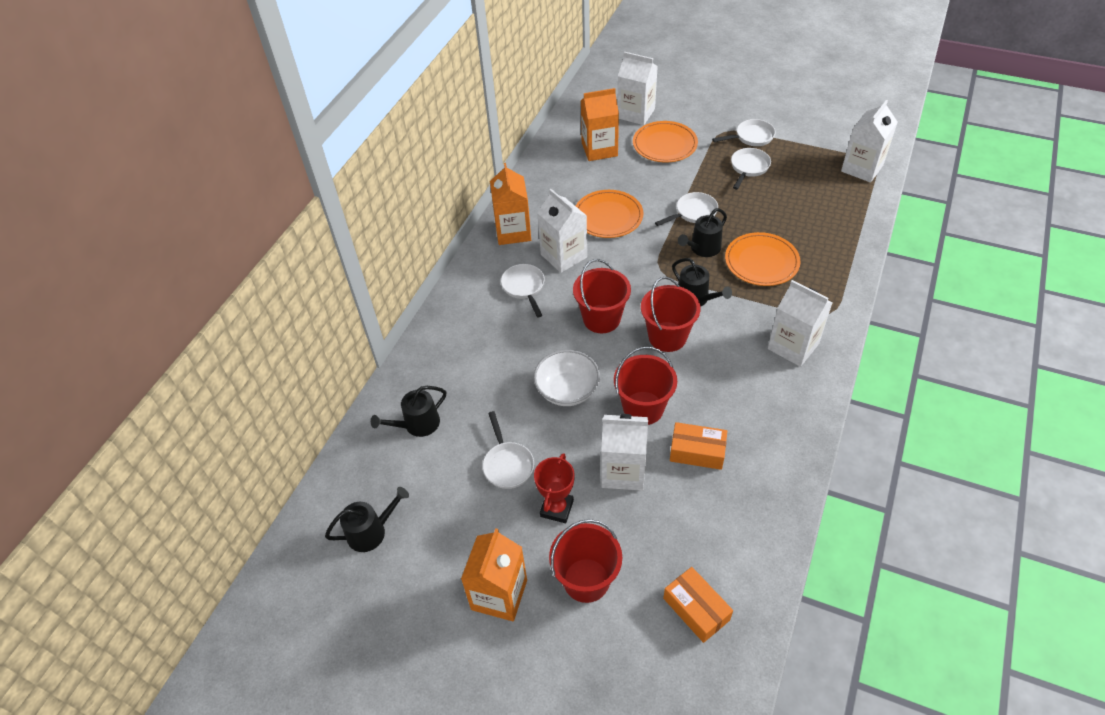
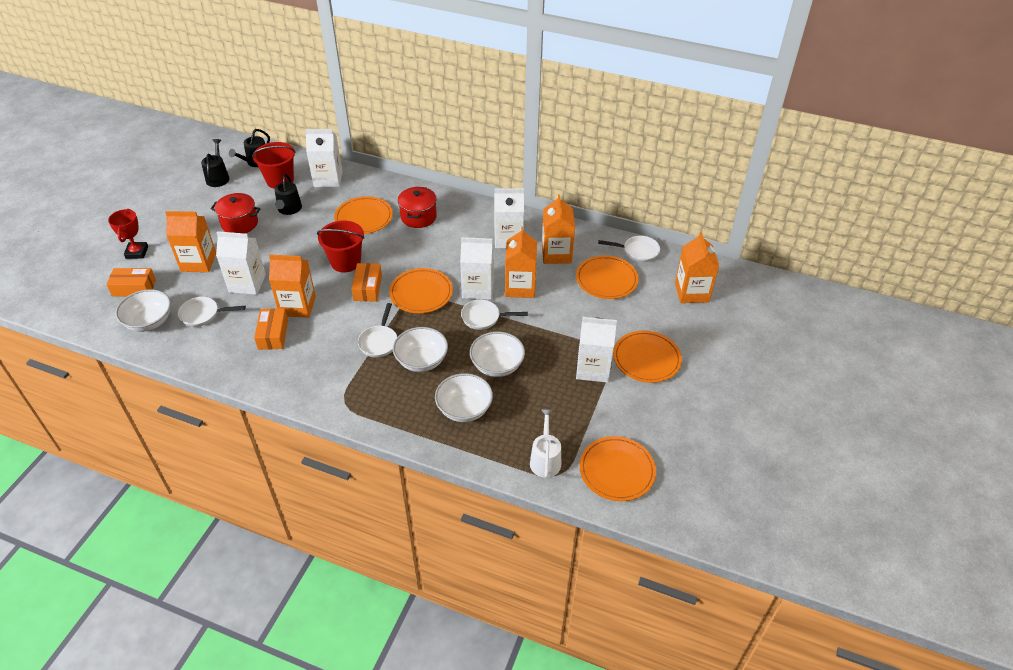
black watering can: 4 -> 3
orange box: 2 -> 3
orange carton: 3 -> 5
orange plate: 3 -> 5
red bucket: 4 -> 2
red pot: 0 -> 2
white bowl: 1 -> 4
white pan: 5 -> 4
white watering can: 0 -> 1

